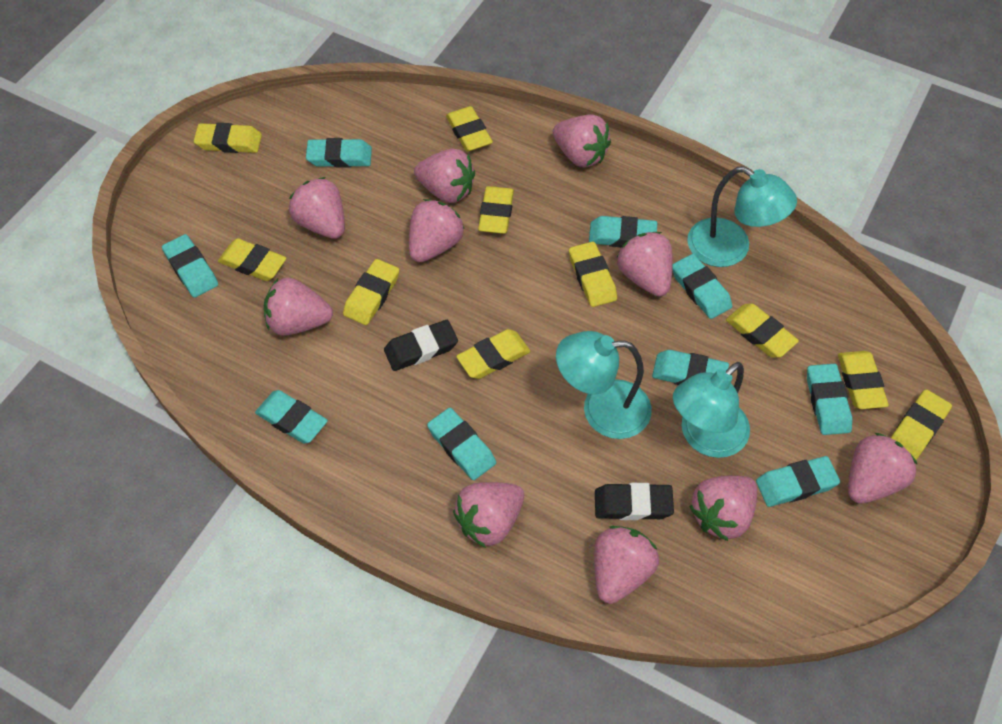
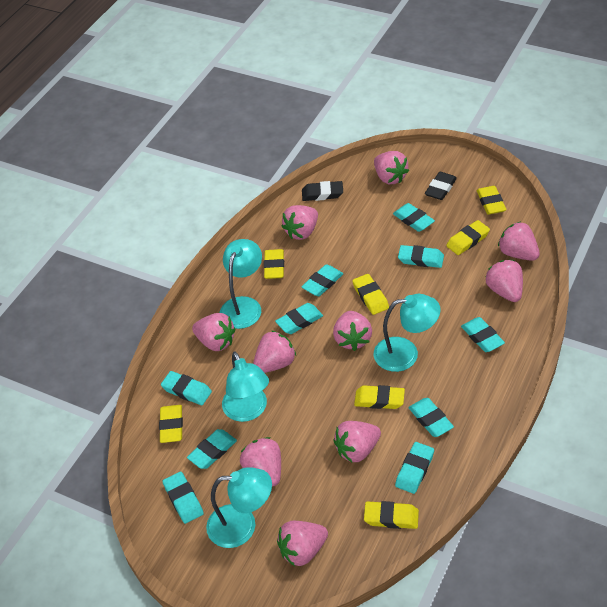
turquoise eraser: 9 -> 10
turquoise lamp: 3 -> 4
yellow eraser: 10 -> 7

